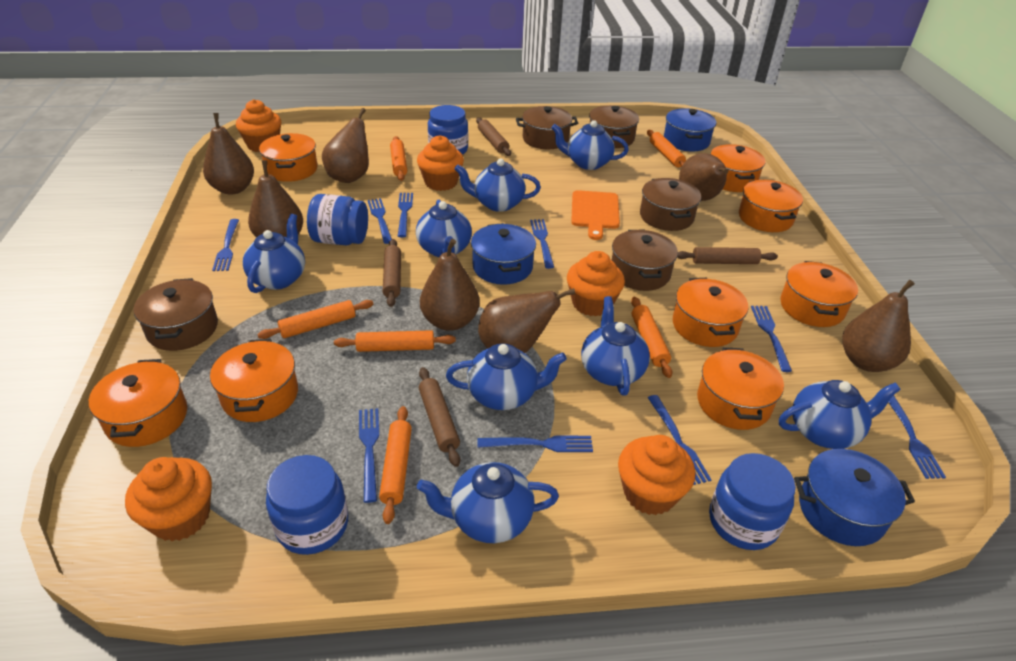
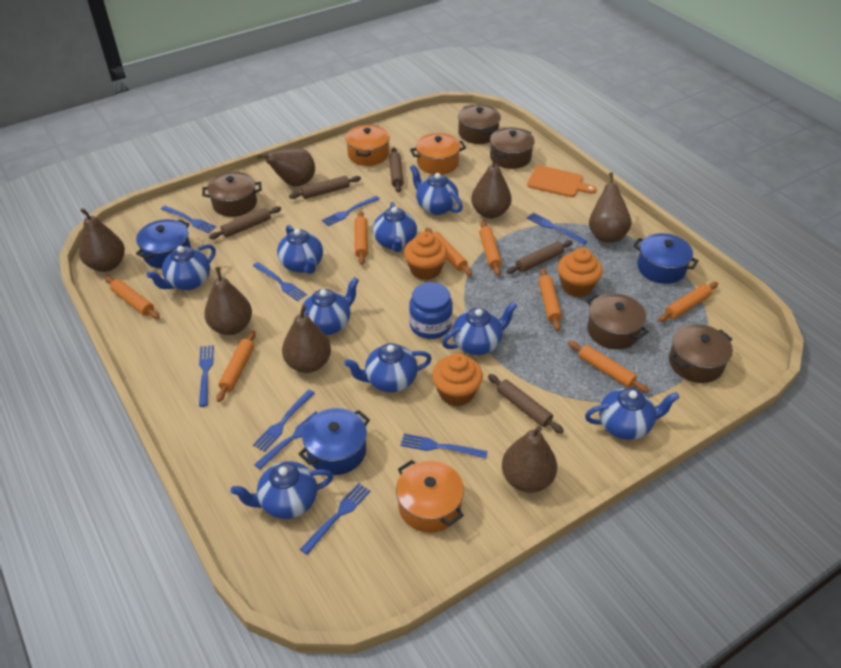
blue jar: 4 -> 1
blue teapot: 8 -> 9
brown rolling pin: 4 -> 5
orange cupcake: 5 -> 3
orange pot: 8 -> 3
orange rolling pin: 6 -> 8

